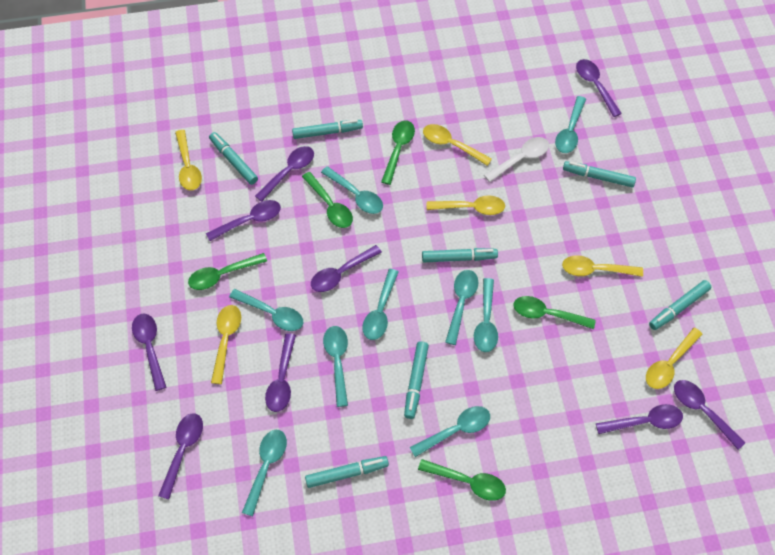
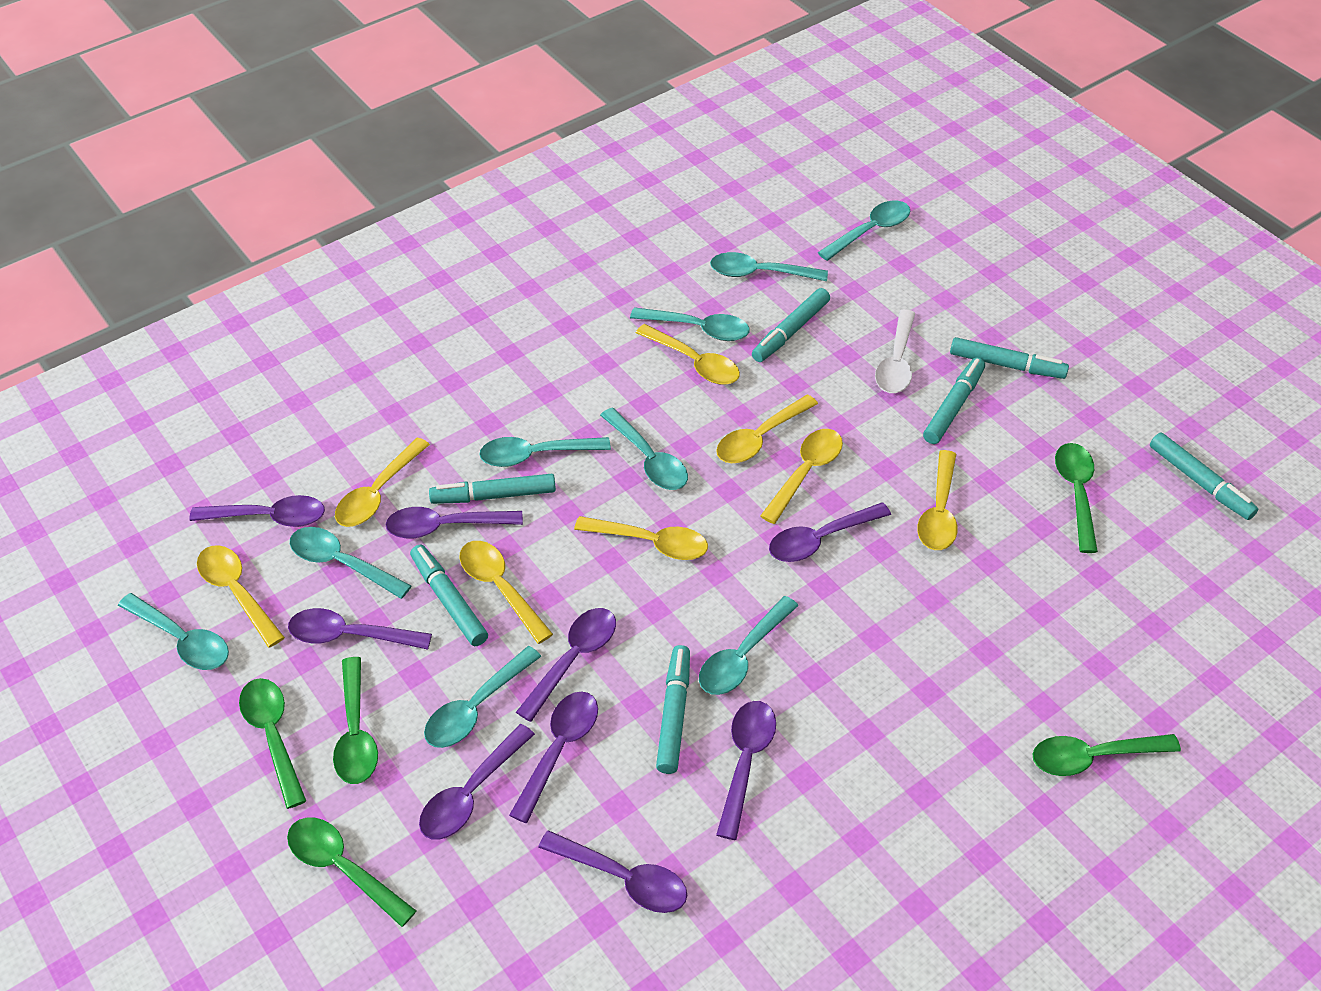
yellow spoon: 6 -> 8

